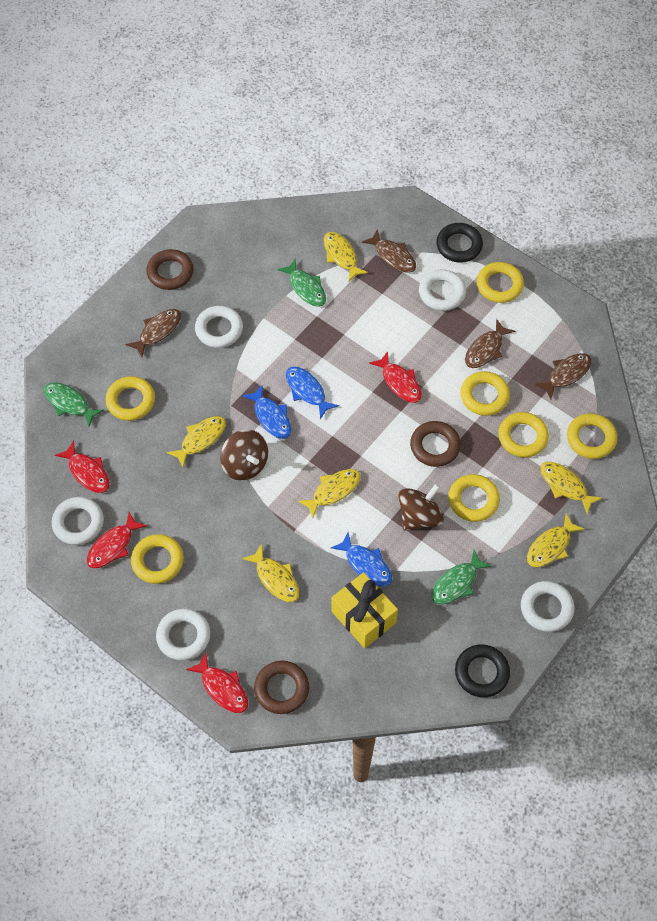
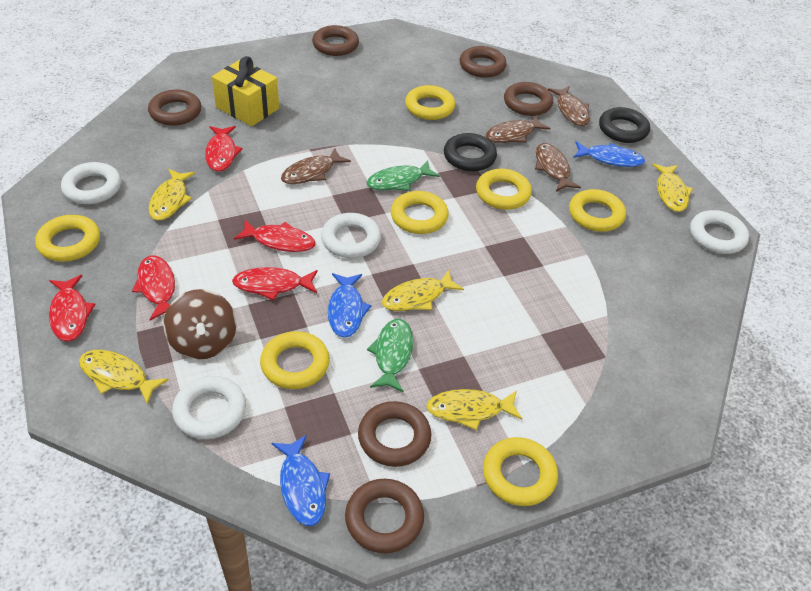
brown ring: 3 -> 6
brown spinning top: 2 -> 1
green fish: 3 -> 2
red fish: 4 -> 5
white ring: 5 -> 4
yellow fish: 6 -> 5

